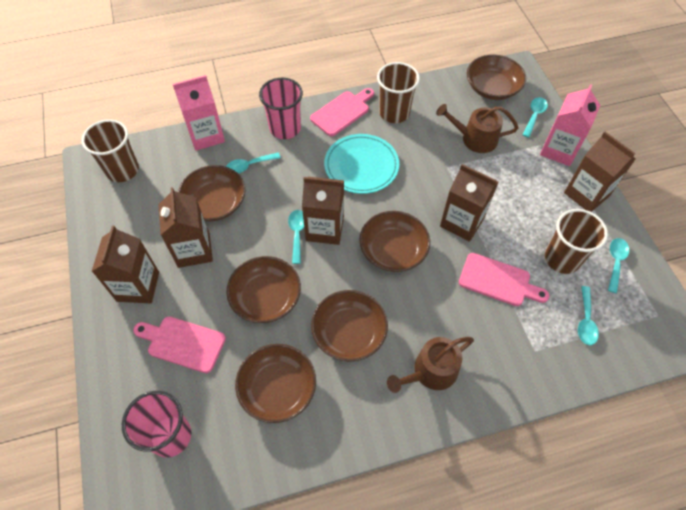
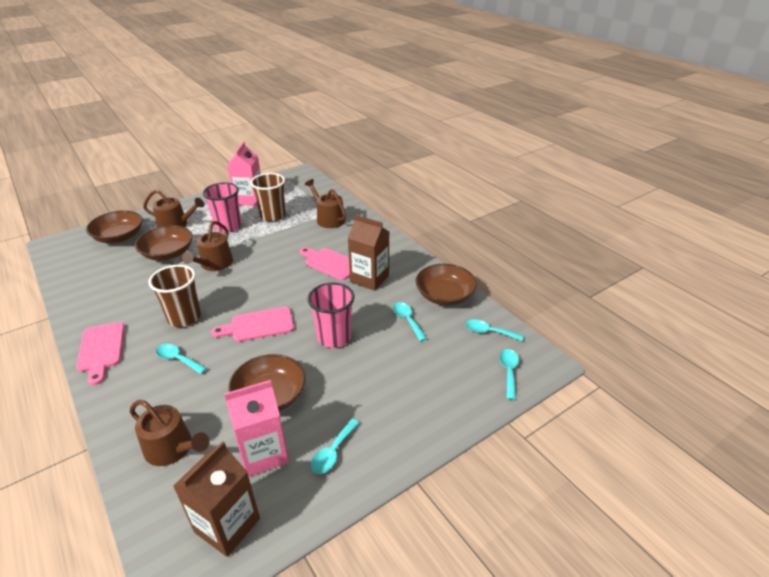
brown bowl: 6 -> 4
brown carton: 5 -> 2
brown cup: 3 -> 2
brown watering can: 2 -> 4
turquoise plate: 1 -> 0

